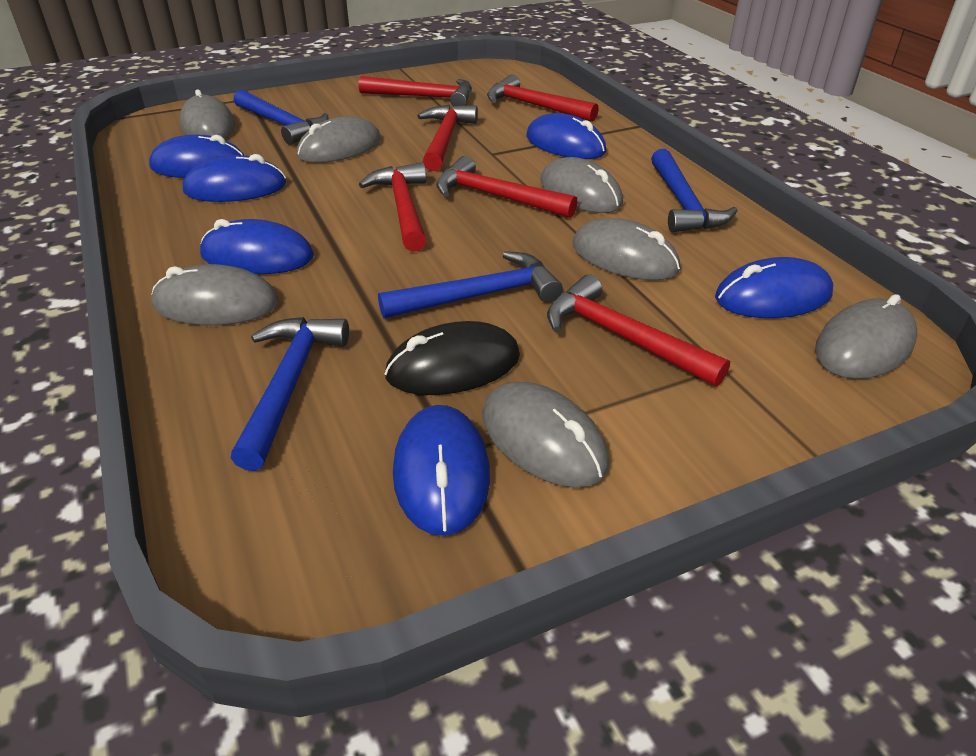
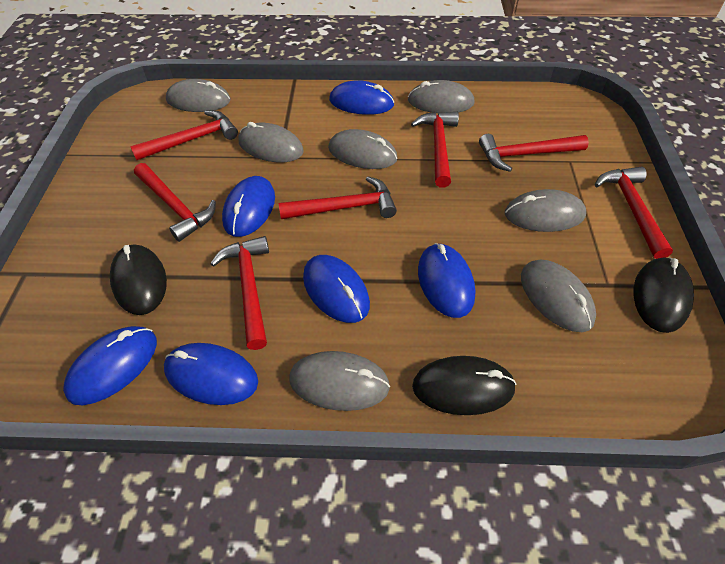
black mouse: 1 -> 3
blue hammer: 4 -> 0
red hammer: 6 -> 7

